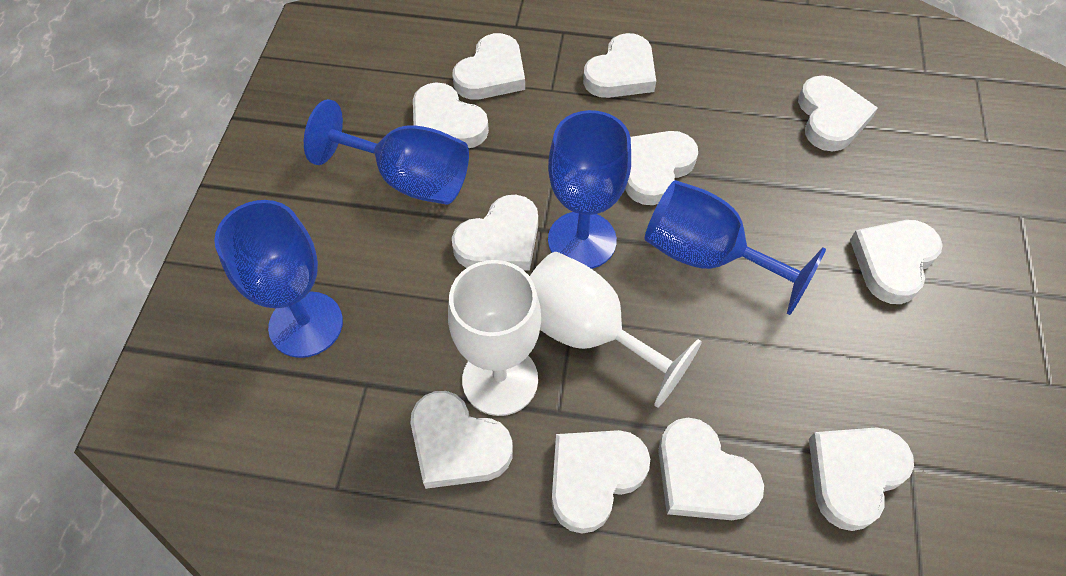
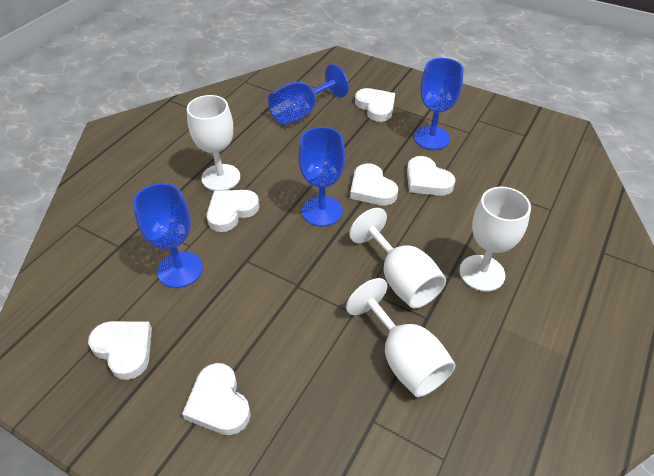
white goblet: 2 -> 4
white heart: 11 -> 6

